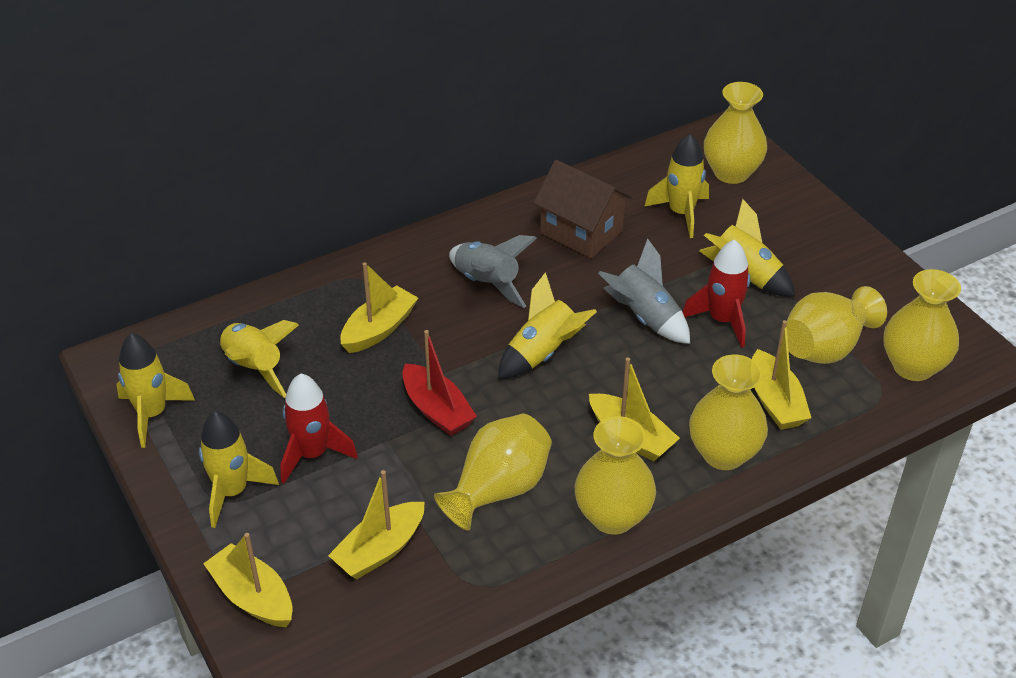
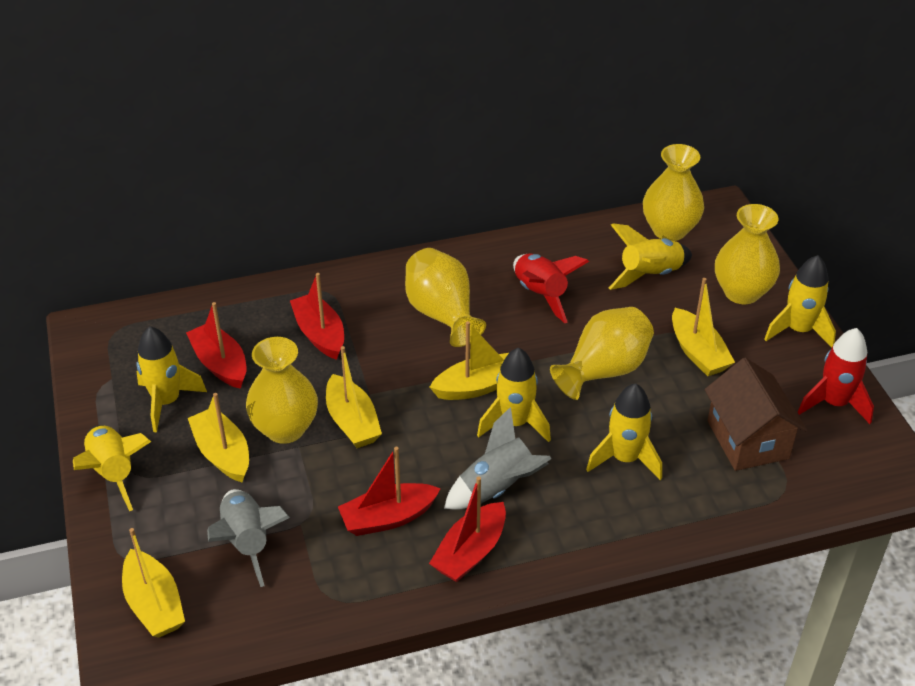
red boat: 1 -> 4
yellow vase: 6 -> 5

